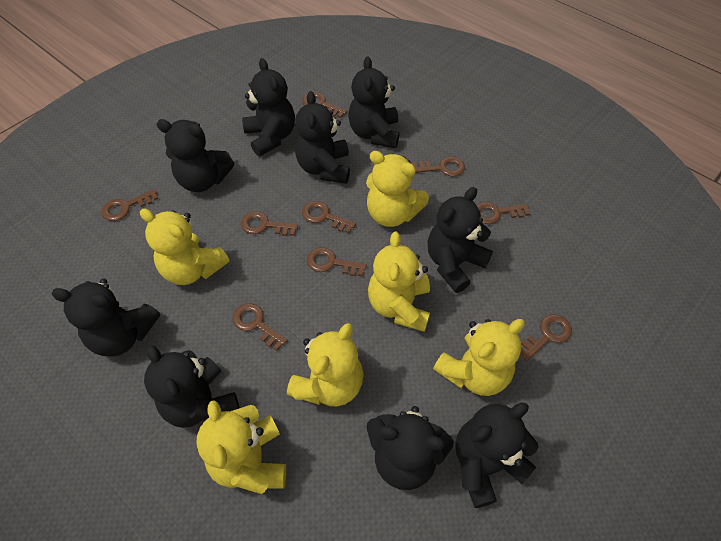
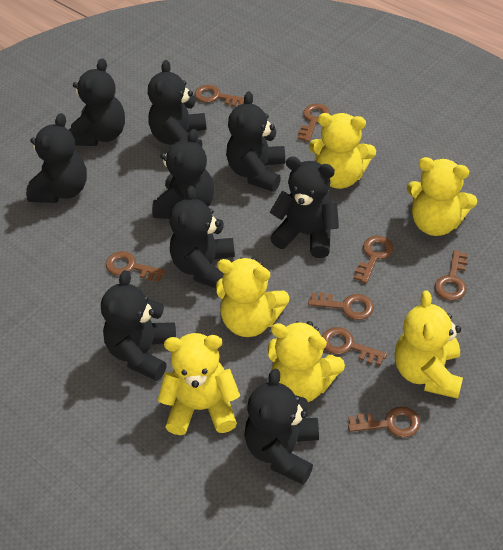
brown key: 9 -> 8

